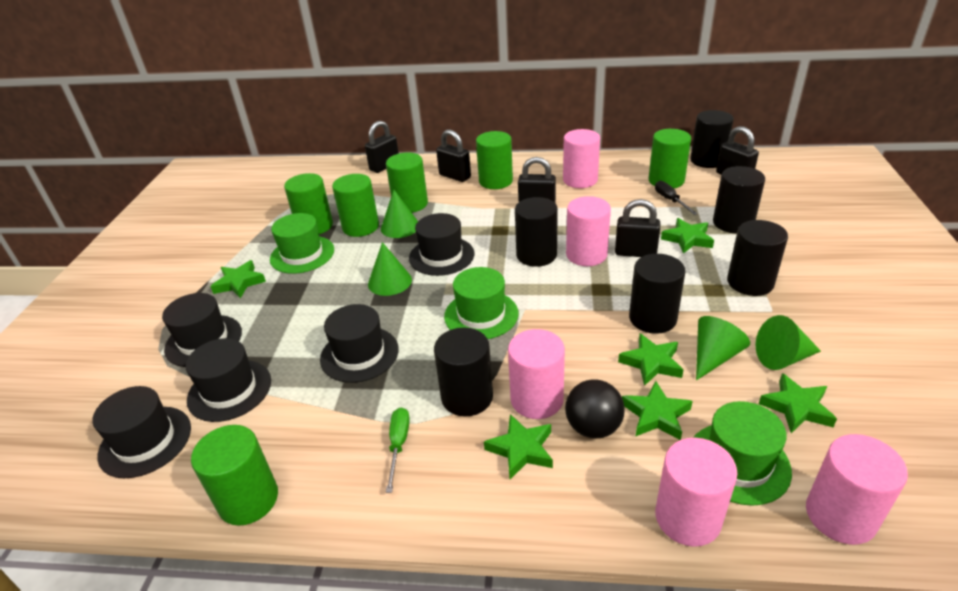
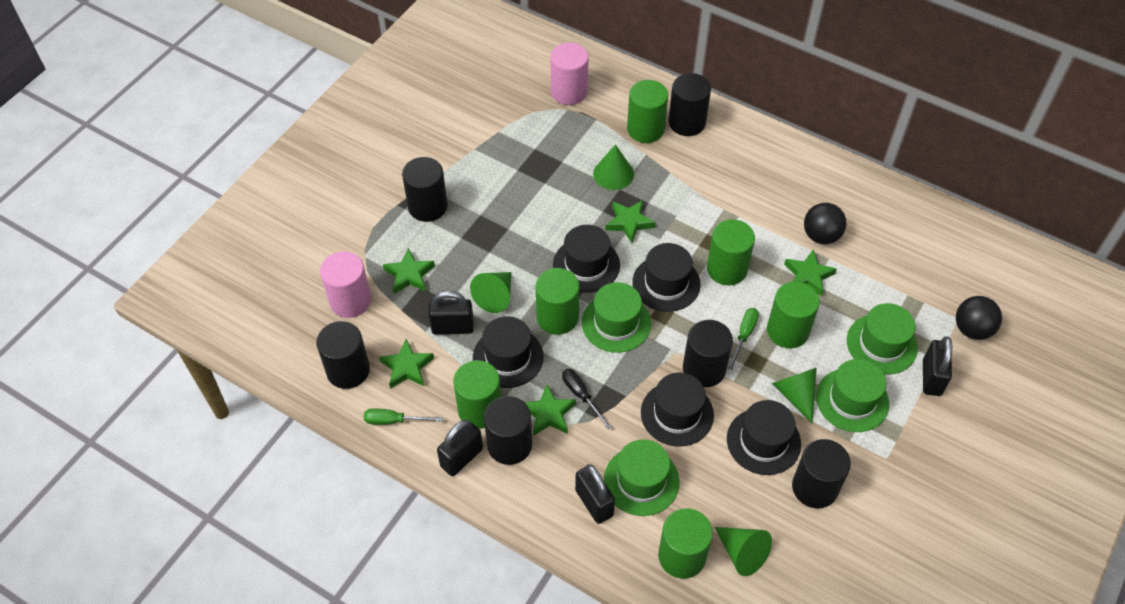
black ball: 1 -> 2
black padlock: 5 -> 4
green hat: 3 -> 4
green screwdriver: 1 -> 2
green star: 6 -> 5
pink cylinder: 5 -> 2

